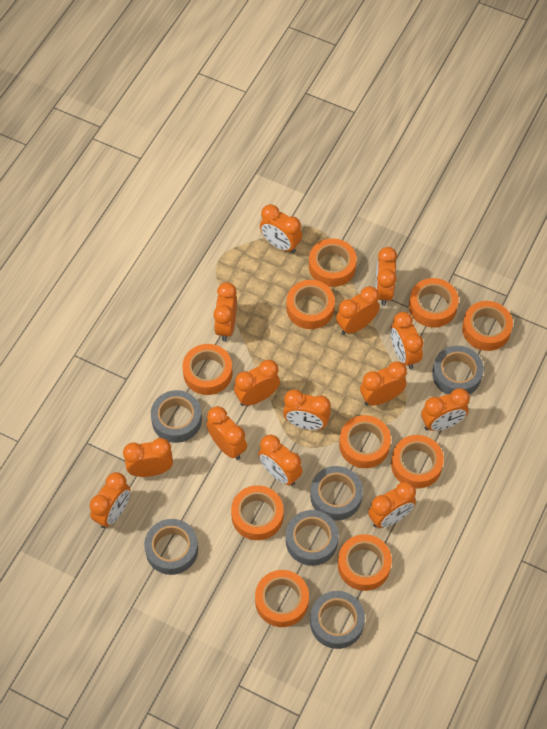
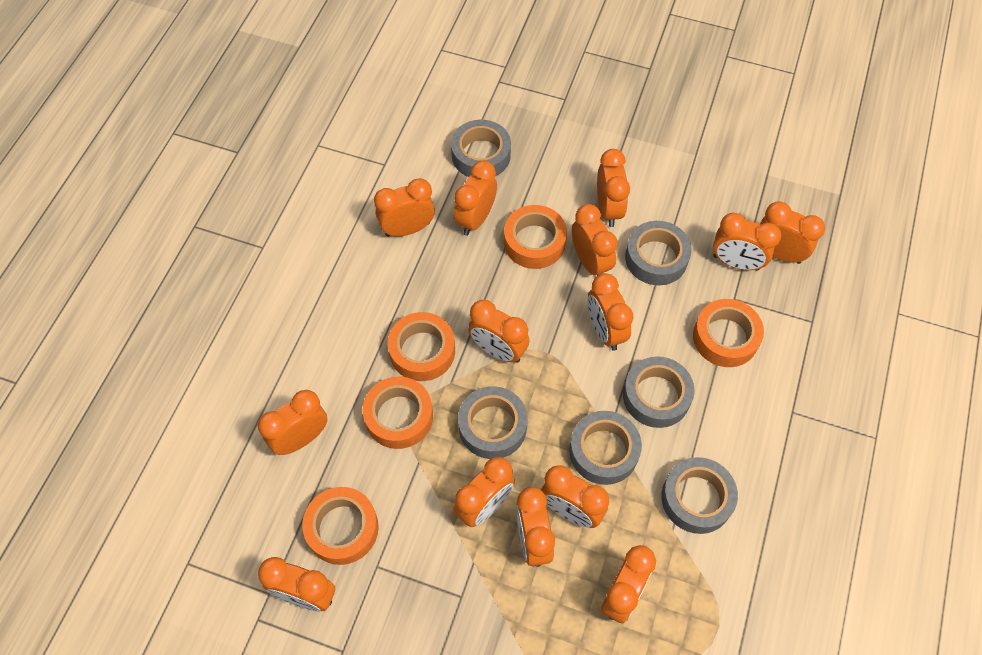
orange tape: 10 -> 5

